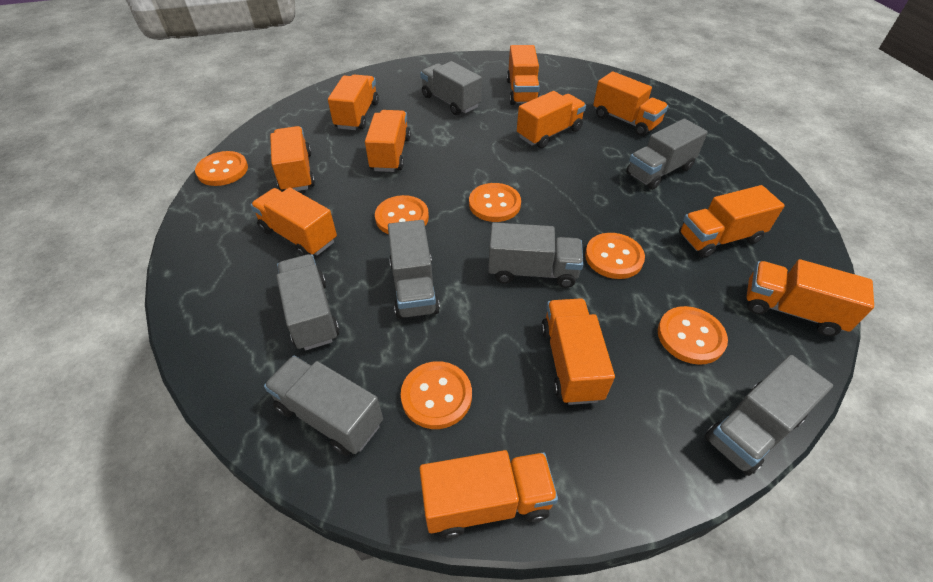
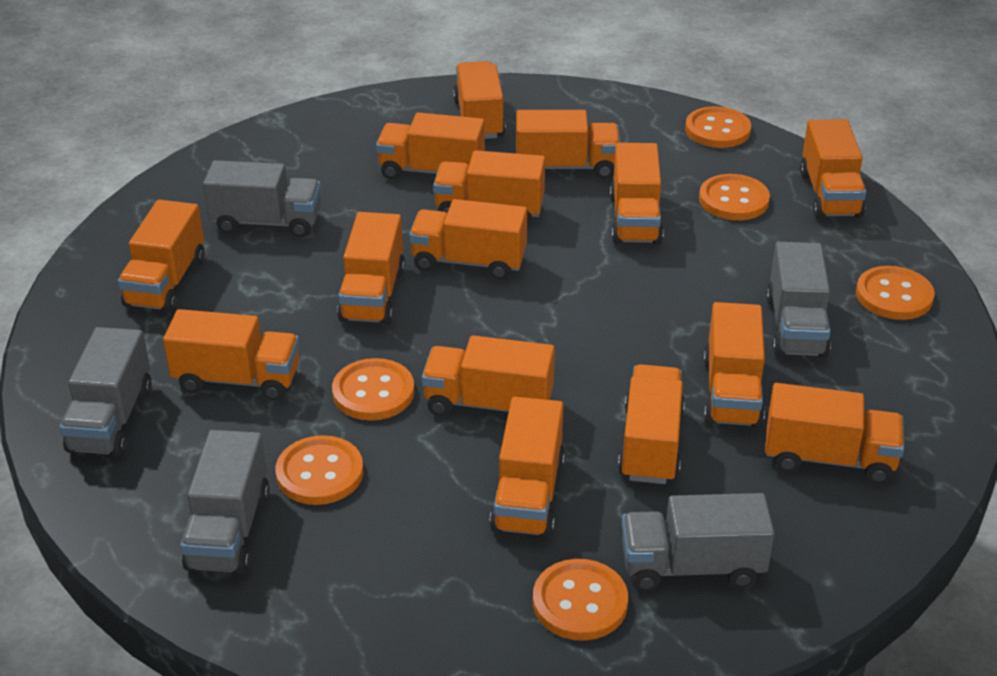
grey truck: 7 -> 5
orange truck: 11 -> 15

